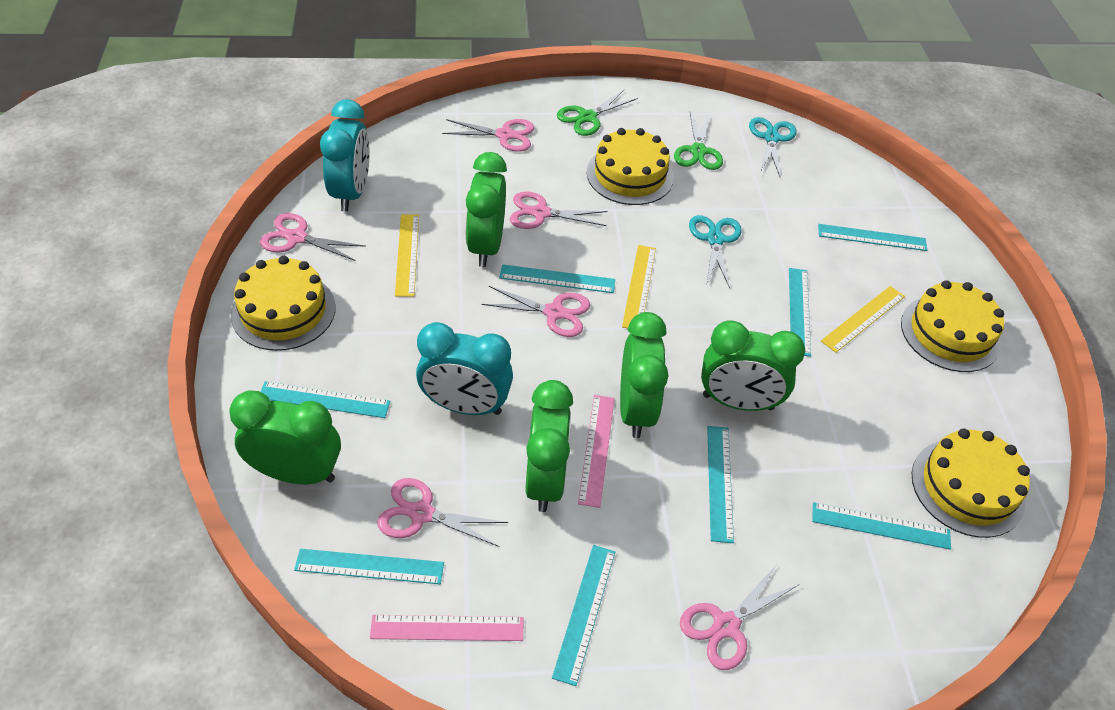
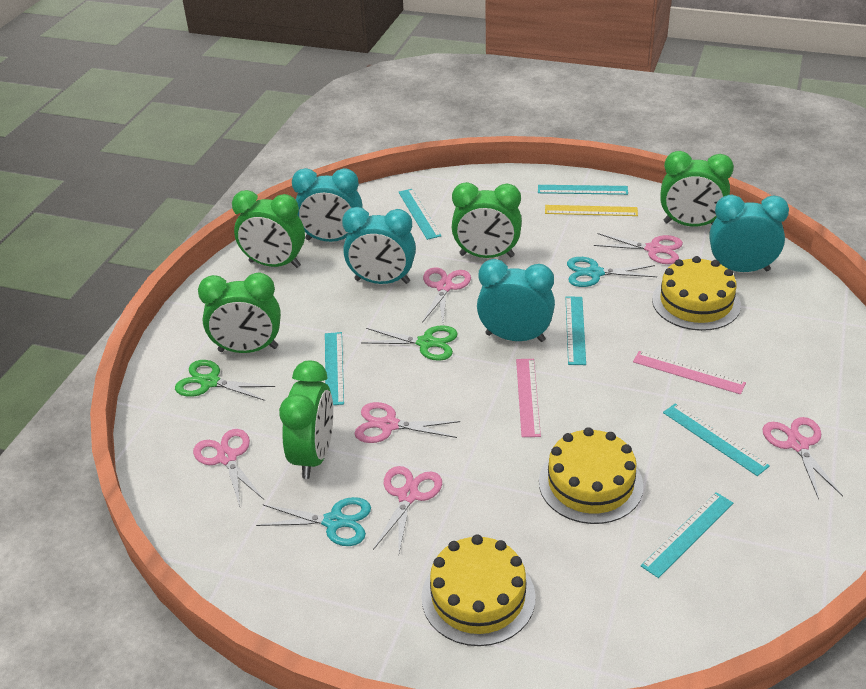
turquoise clock: 2 -> 4
turquoise ruler: 8 -> 6
yellow cake: 4 -> 3
yellow ruler: 3 -> 1

